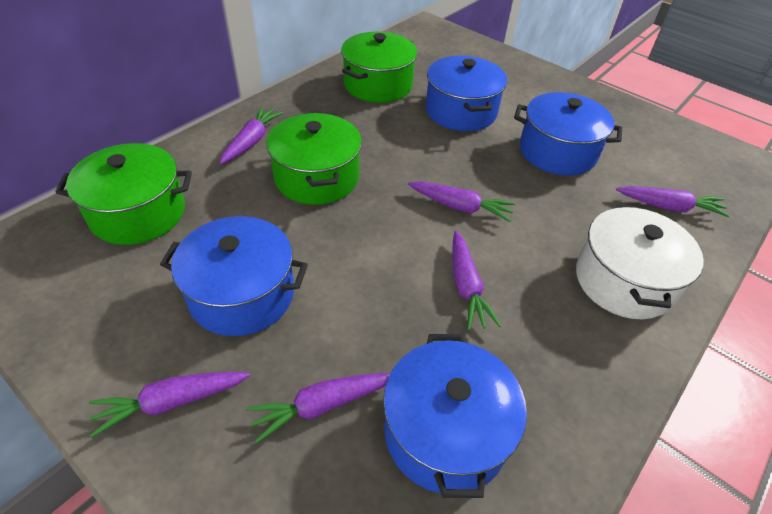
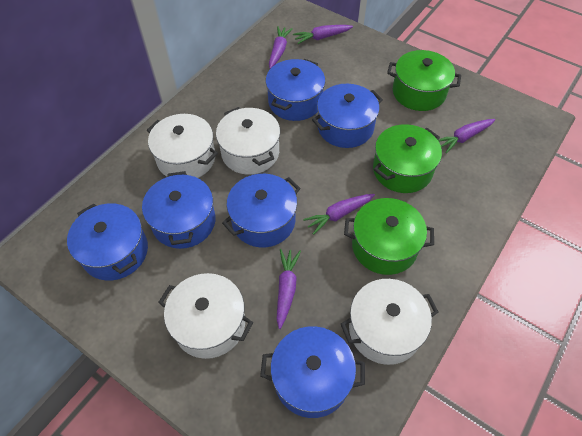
blue pot: 4 -> 6
purple carrot: 6 -> 5
white pot: 1 -> 4

